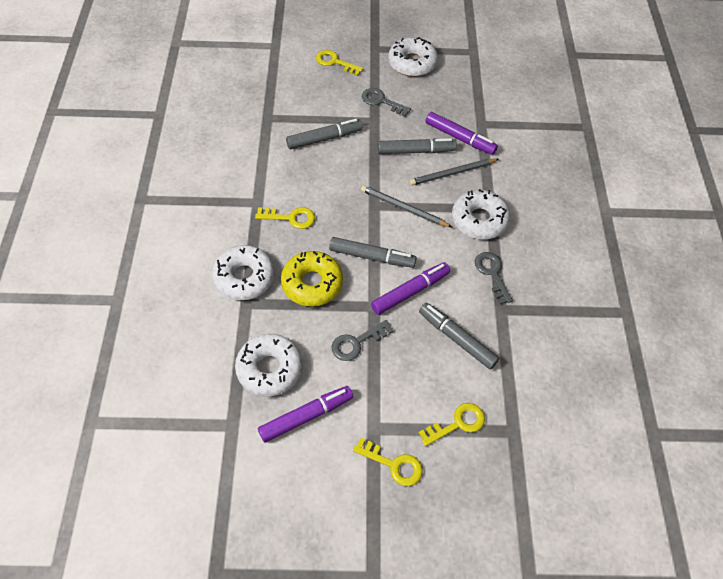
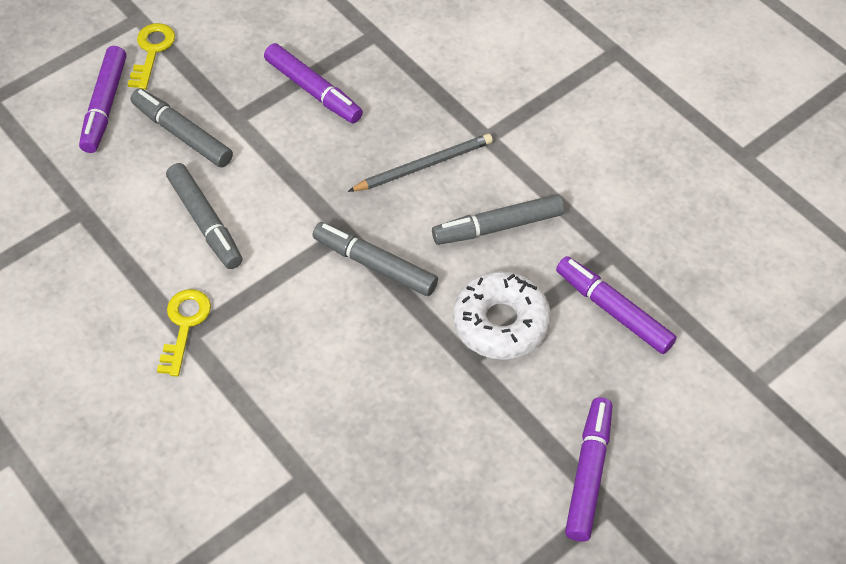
grey key: 3 -> 0
grey pencil: 2 -> 1
purple marker: 3 -> 4
white donut: 4 -> 1
yellow donut: 1 -> 0
yellow key: 4 -> 2

